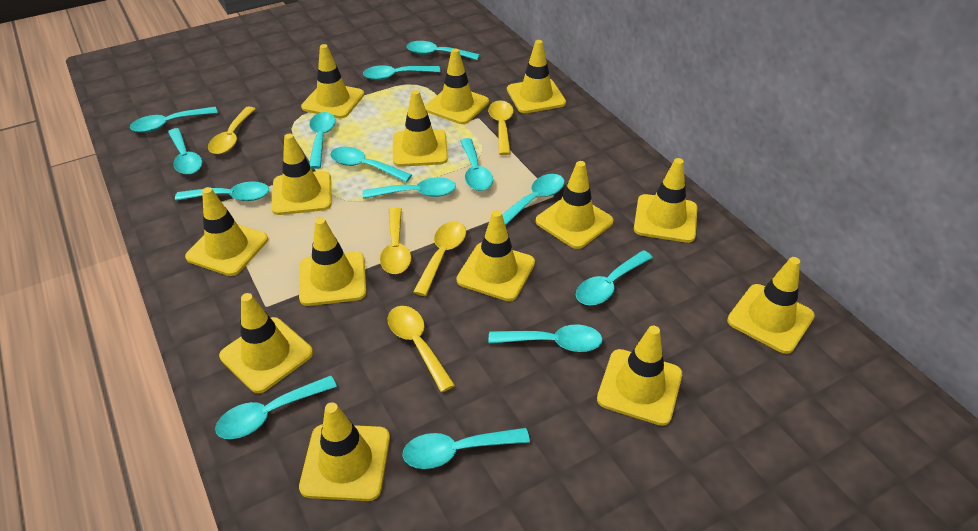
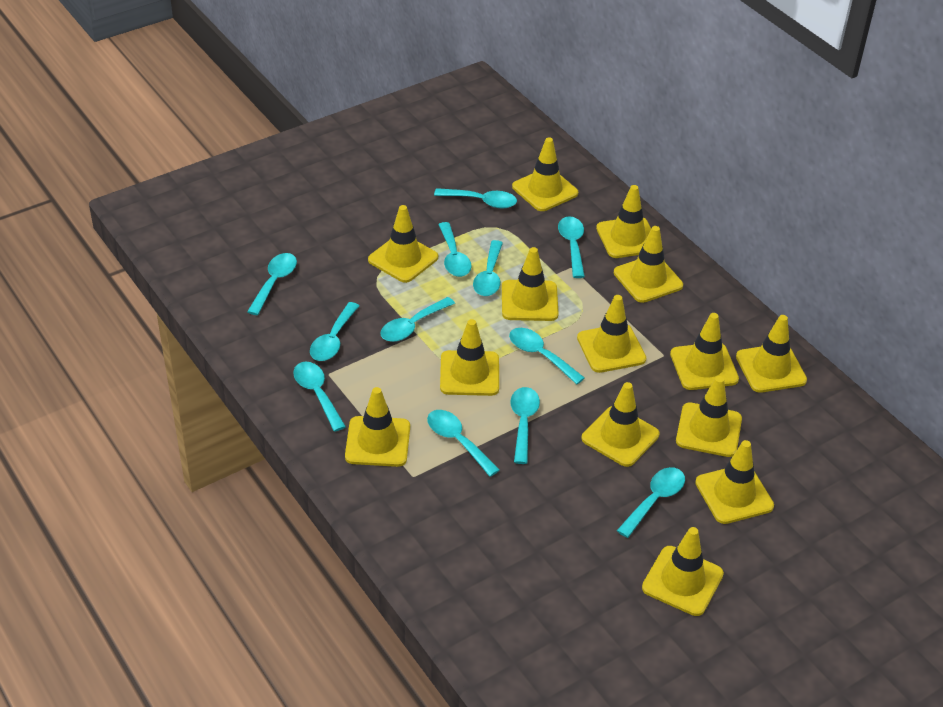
turquoise spoon: 14 -> 12
yellow spoon: 5 -> 0

